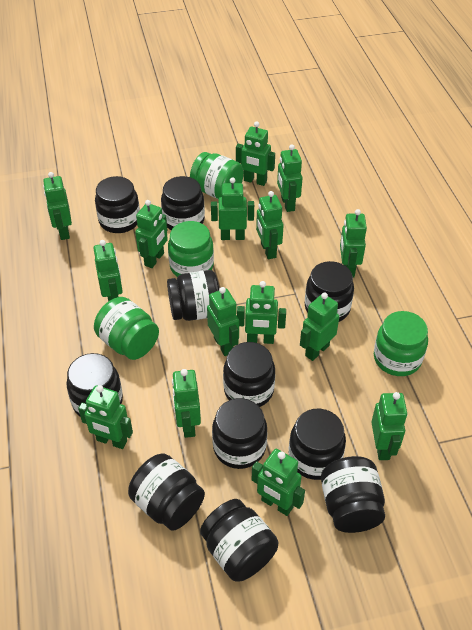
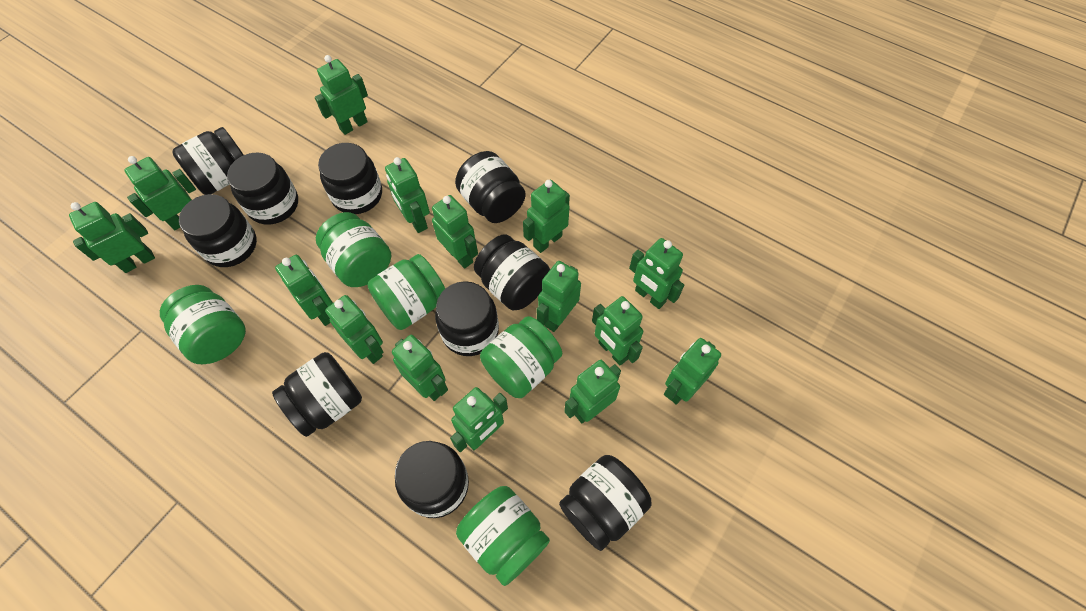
black jar: 11 -> 10
green jar: 4 -> 5

